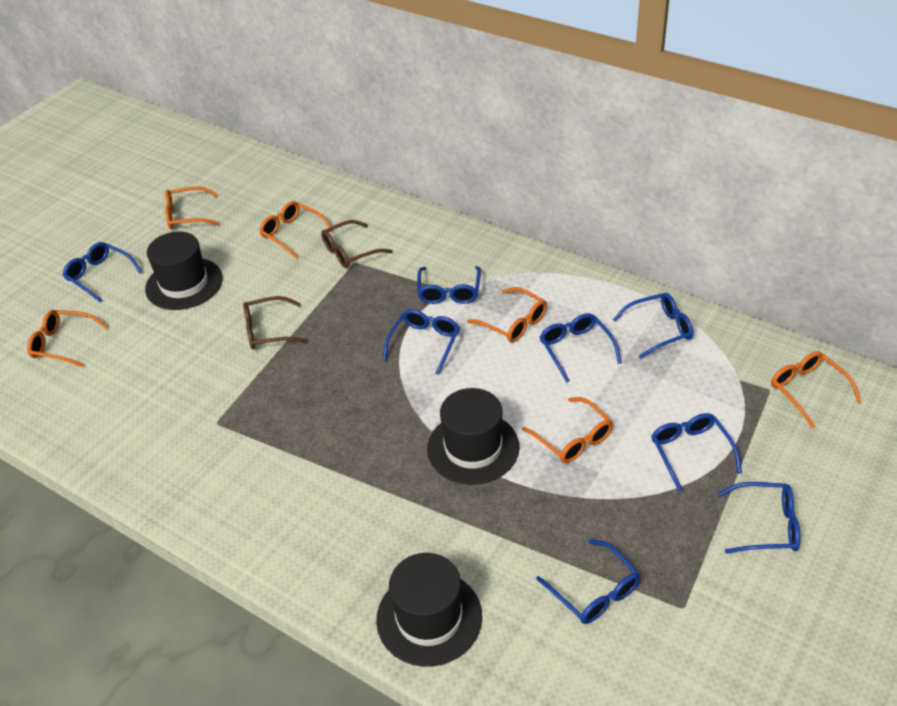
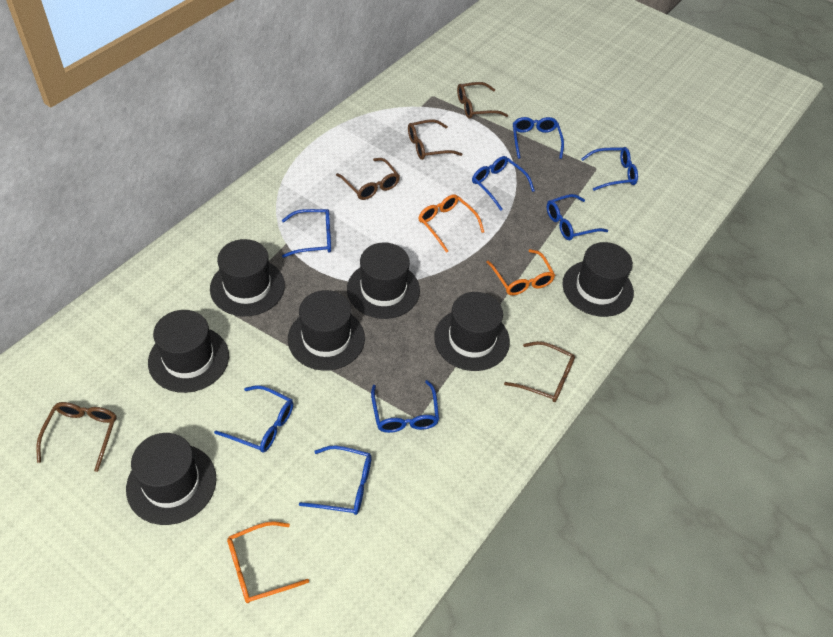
black hat: 3 -> 7
brown glasses: 2 -> 5
orange glasses: 6 -> 3

